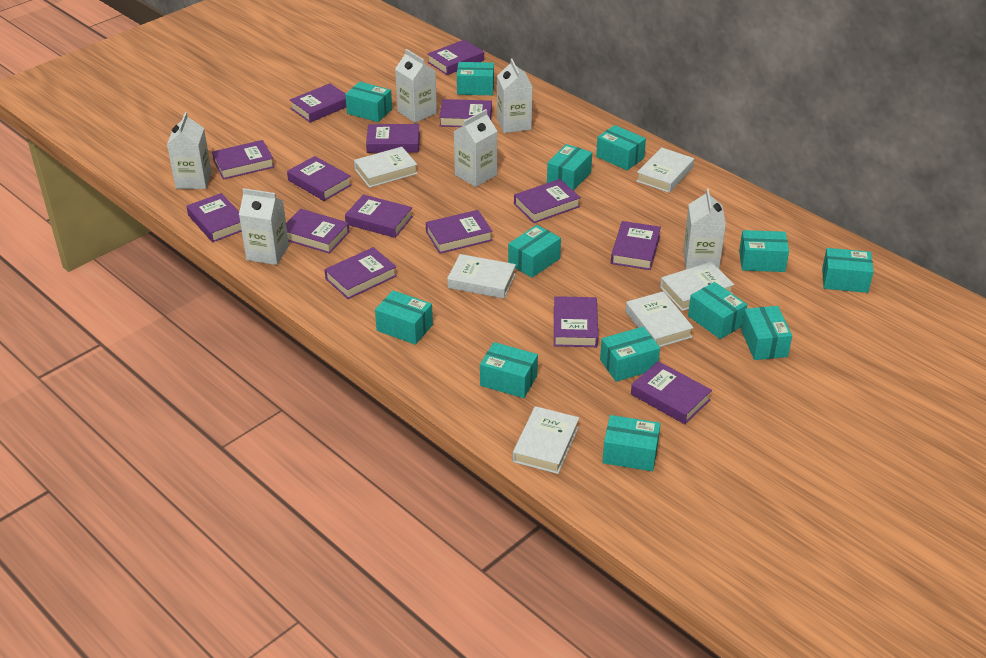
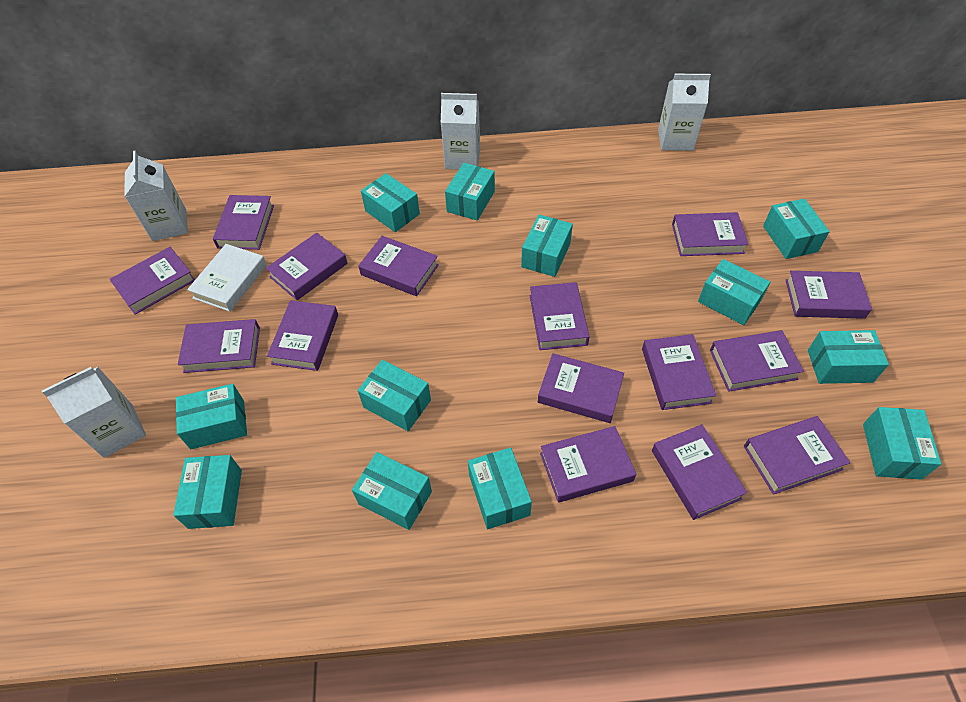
turquoise box: 13 -> 12
white book: 6 -> 1
white carton: 6 -> 4

